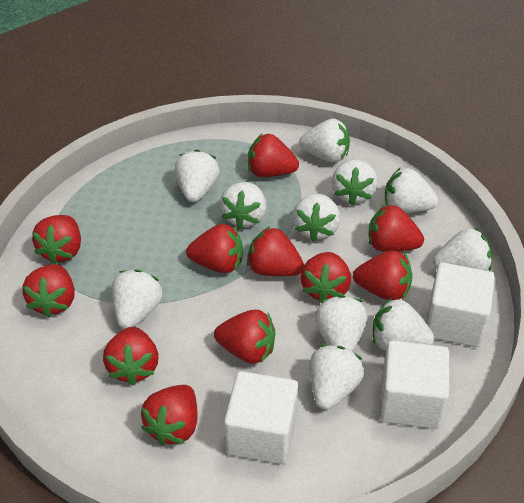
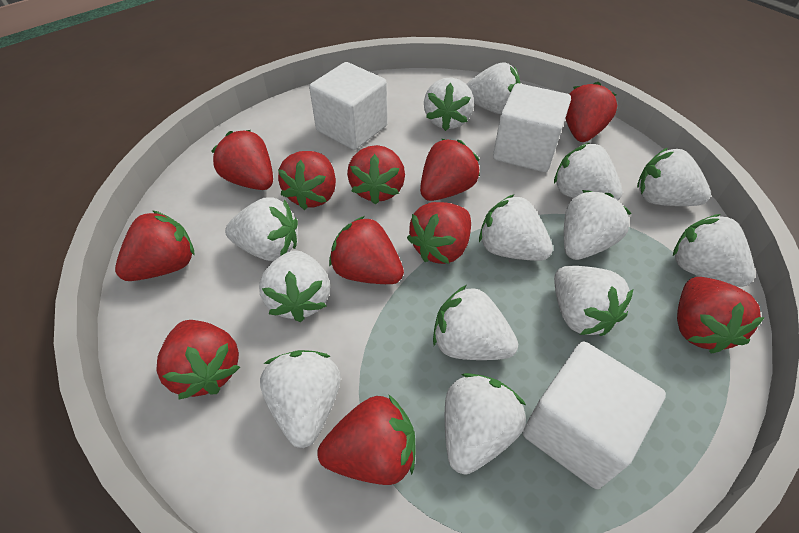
white strawberry: 11 -> 13

